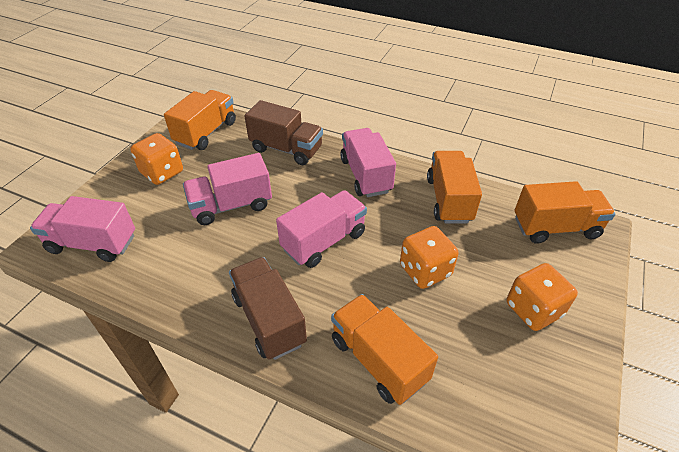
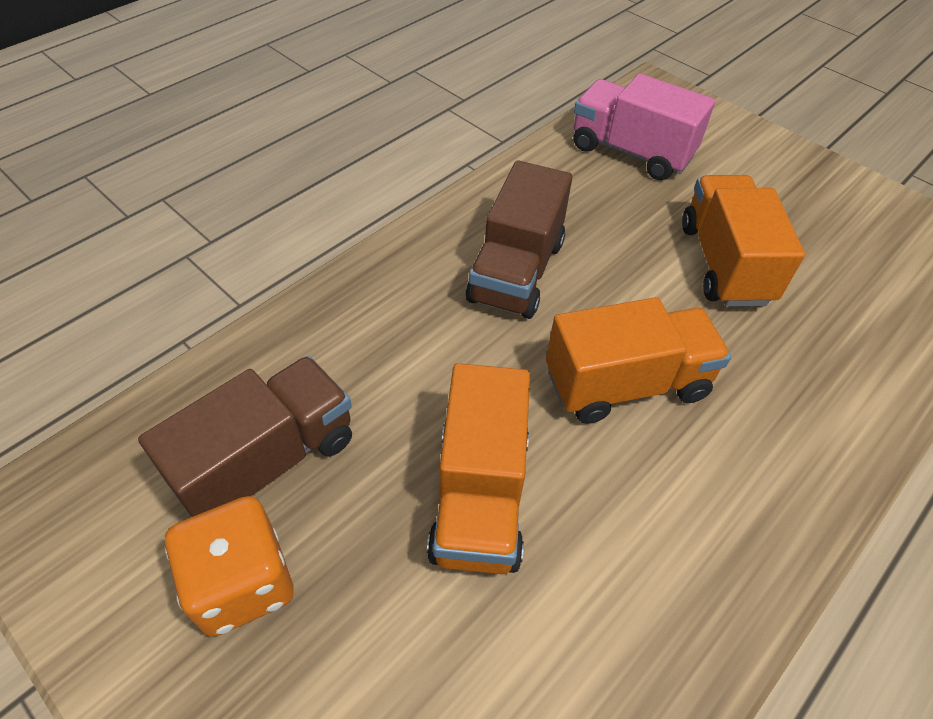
orange dice: 3 -> 1
orange truck: 4 -> 3
pink truck: 4 -> 1

